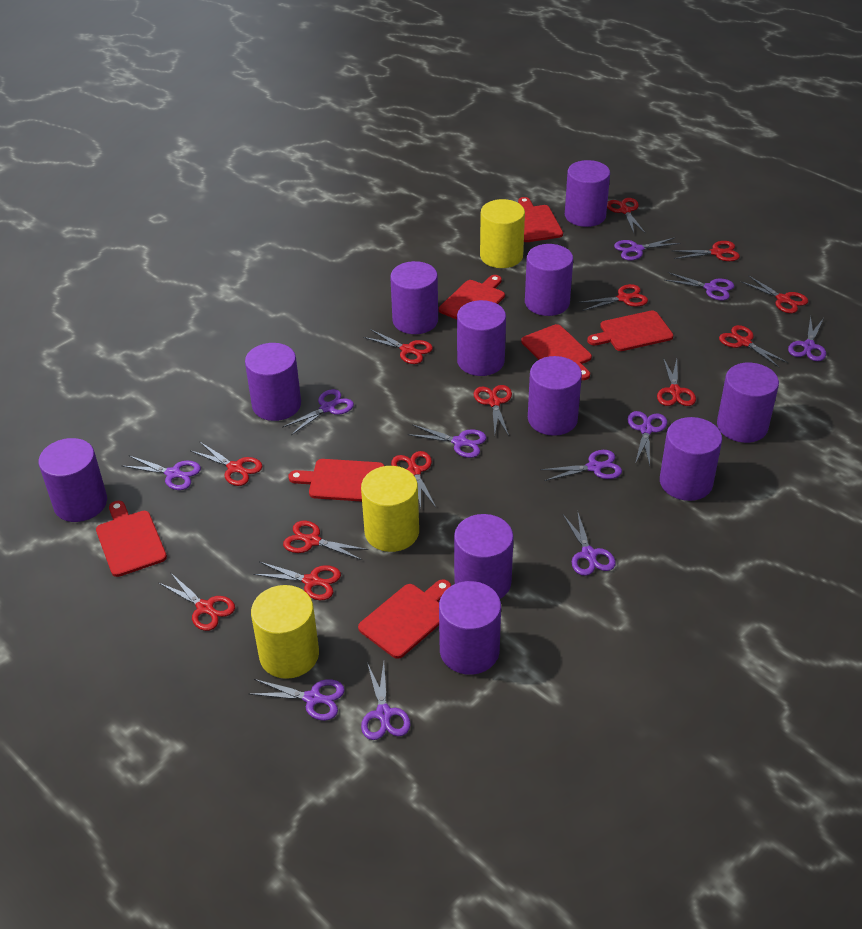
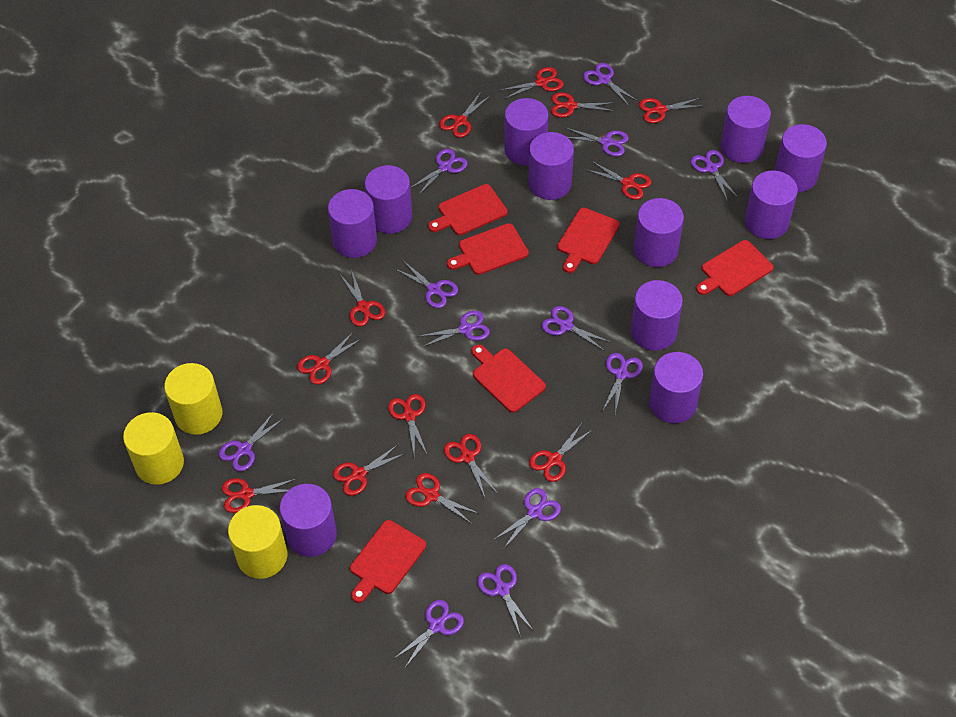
purple scissors: 11 -> 12
red cutting board: 7 -> 6

